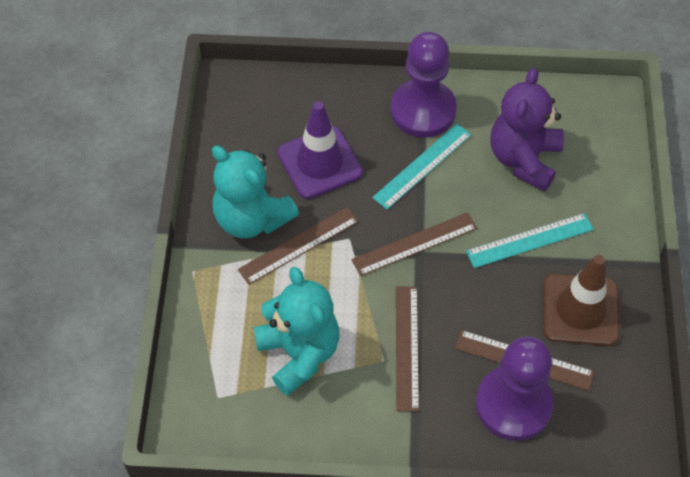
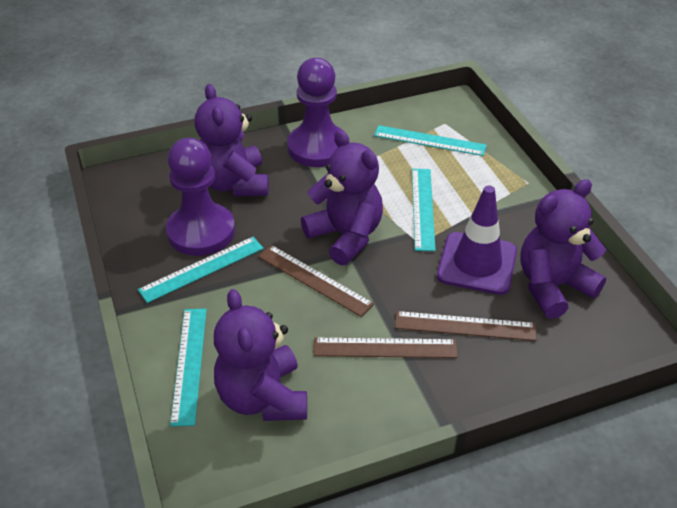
brown ruler: 4 -> 3
brown traffic cone: 1 -> 0
purple teddy bear: 1 -> 4
turquoise ruler: 2 -> 4
turquoise teddy bear: 2 -> 0

